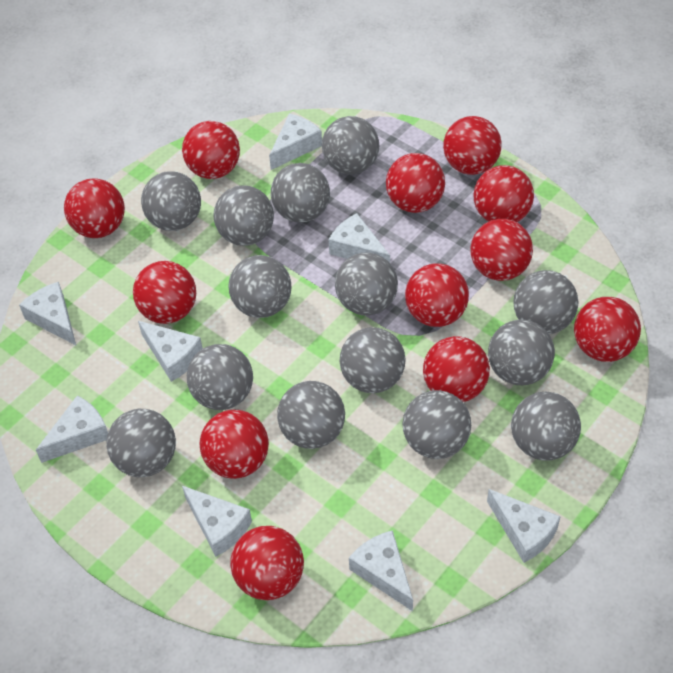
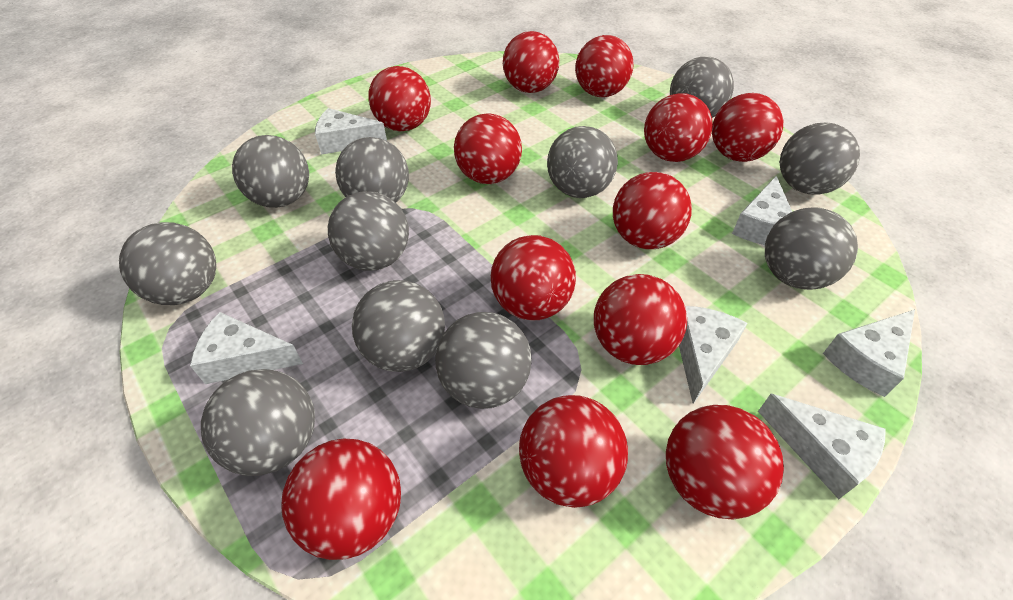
grey ball: 14 -> 11
white cheese: 8 -> 6

